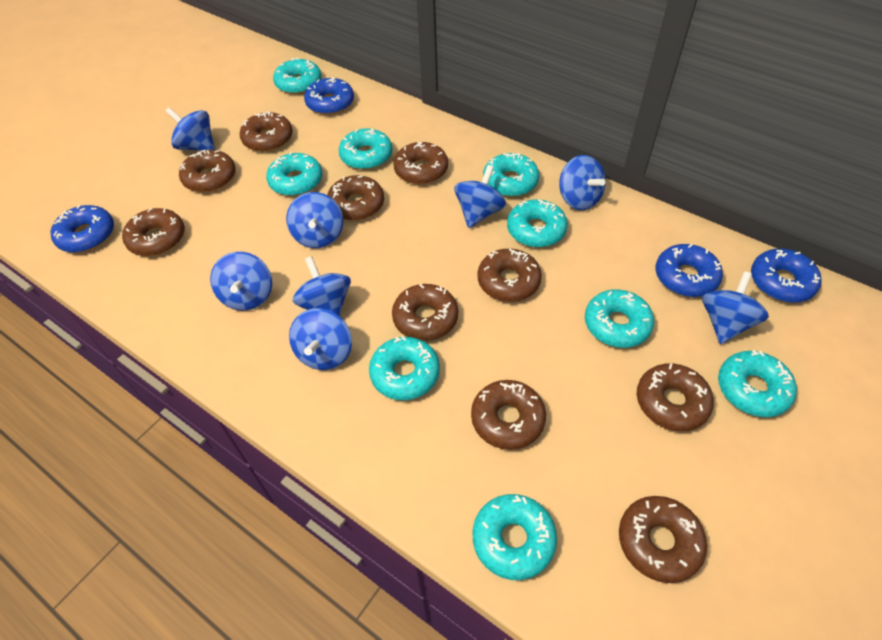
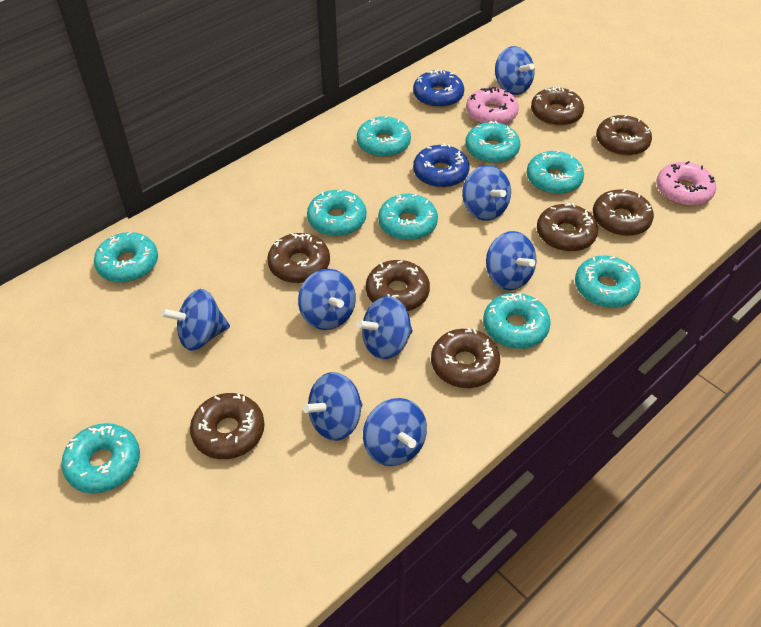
blue donut: 4 -> 2
brown donut: 10 -> 8
pink donut: 0 -> 2

